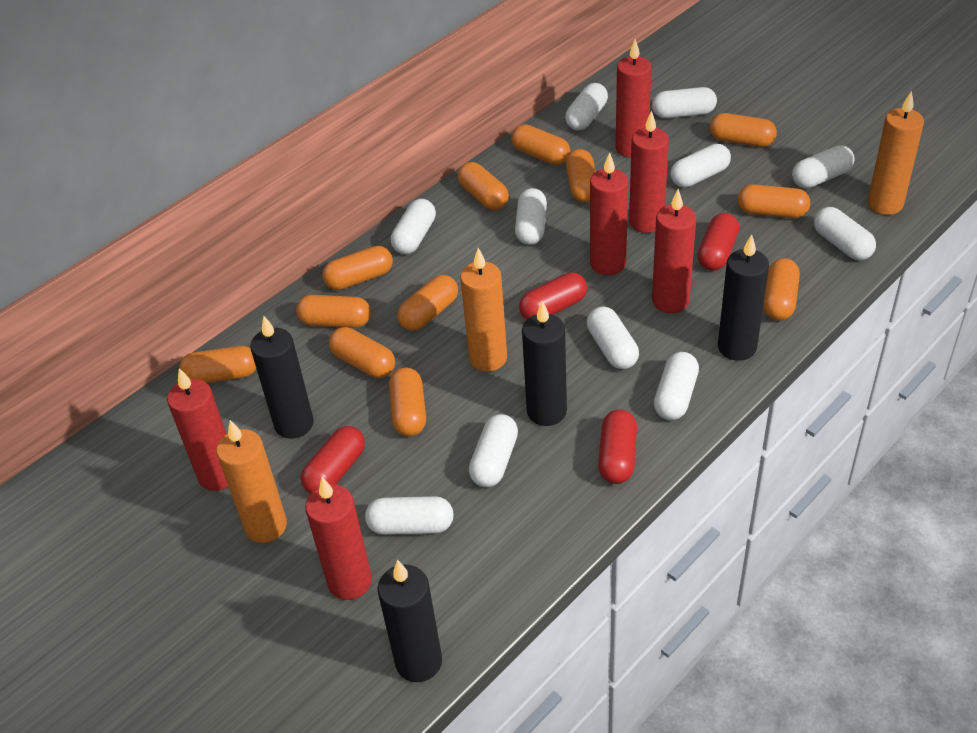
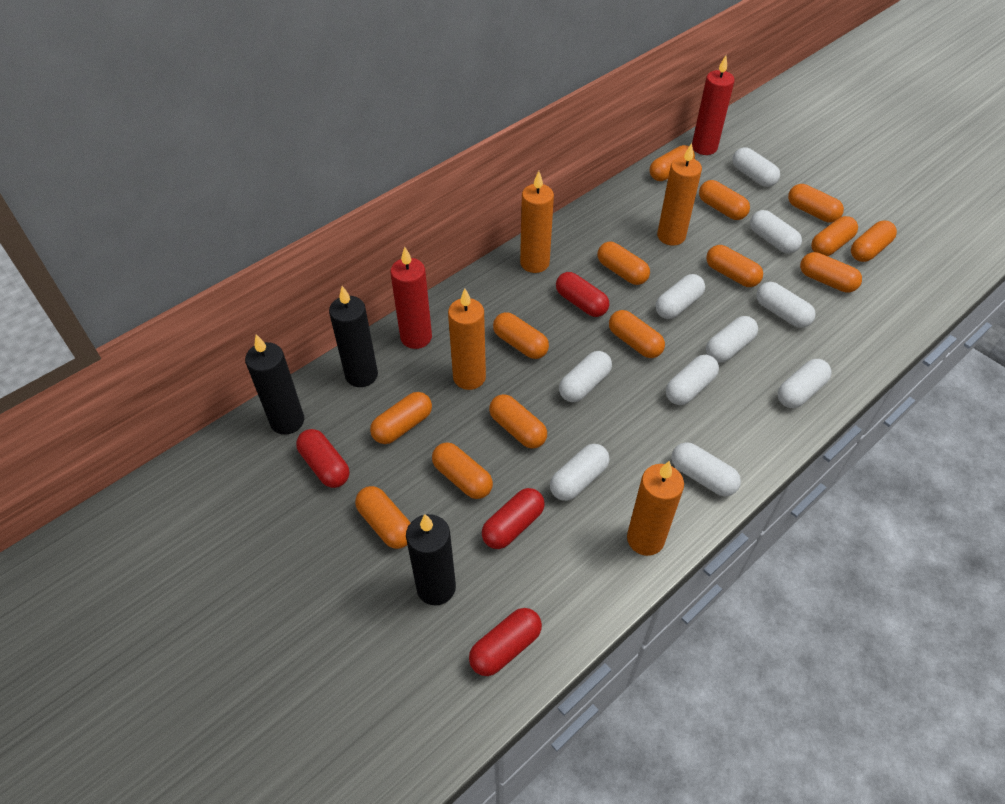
black candle: 4 -> 3
orange candle: 3 -> 4
orange capsule: 12 -> 14
red candle: 6 -> 2
white capsule: 11 -> 10

